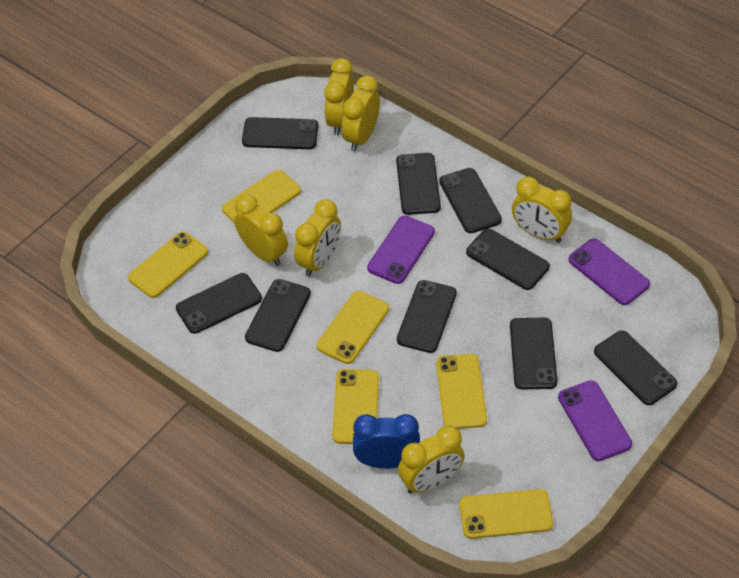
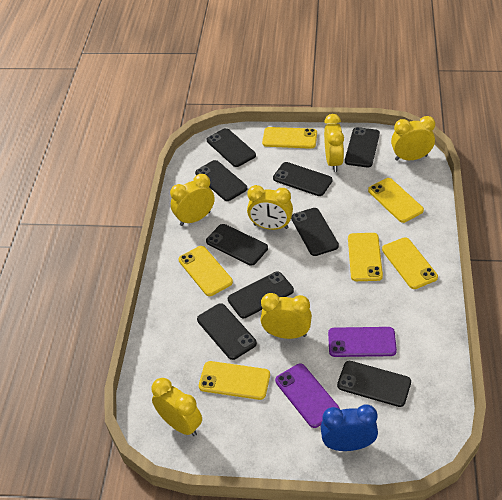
purple phone: 3 -> 2

